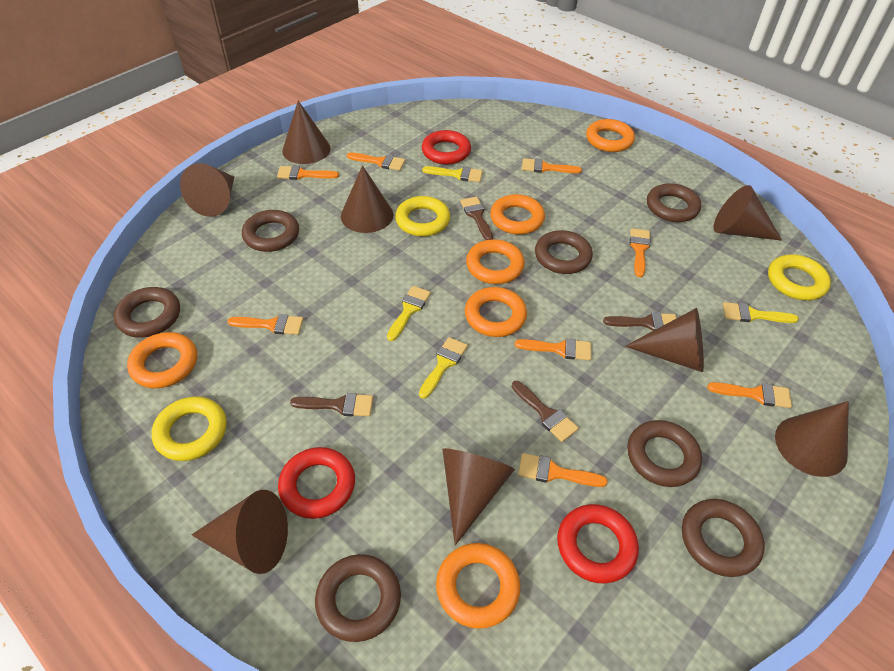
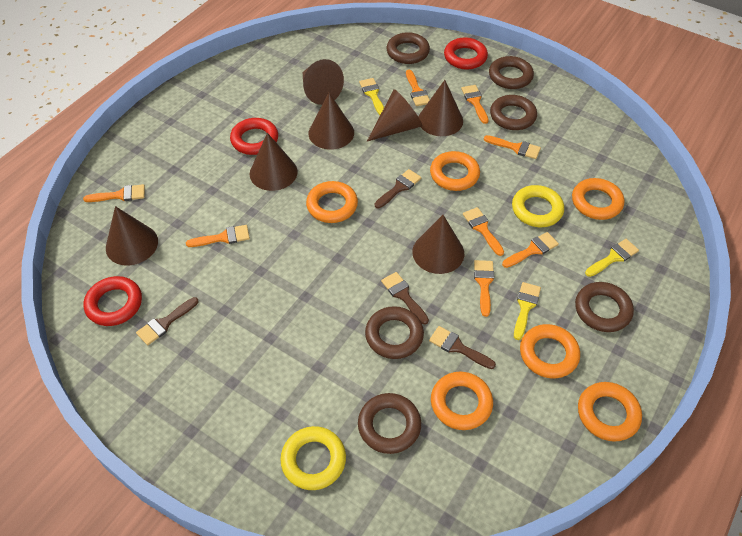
brown cone: 8 -> 7
brown ring: 7 -> 6
yellow brush: 4 -> 3
yellow ring: 3 -> 2

